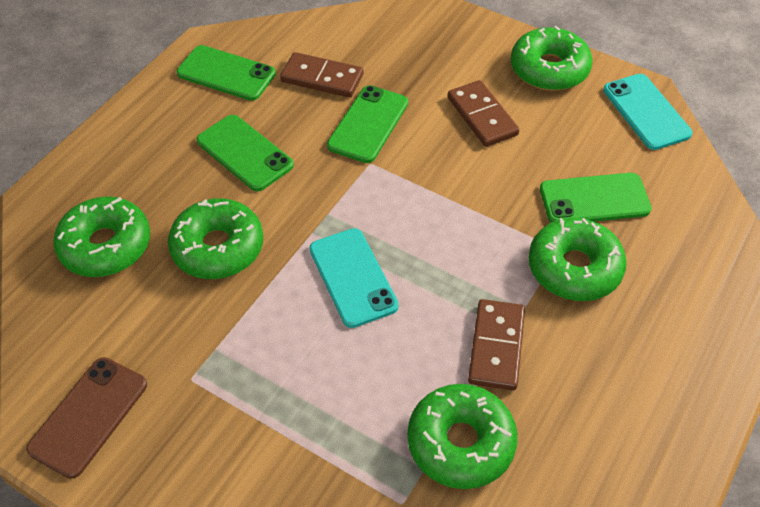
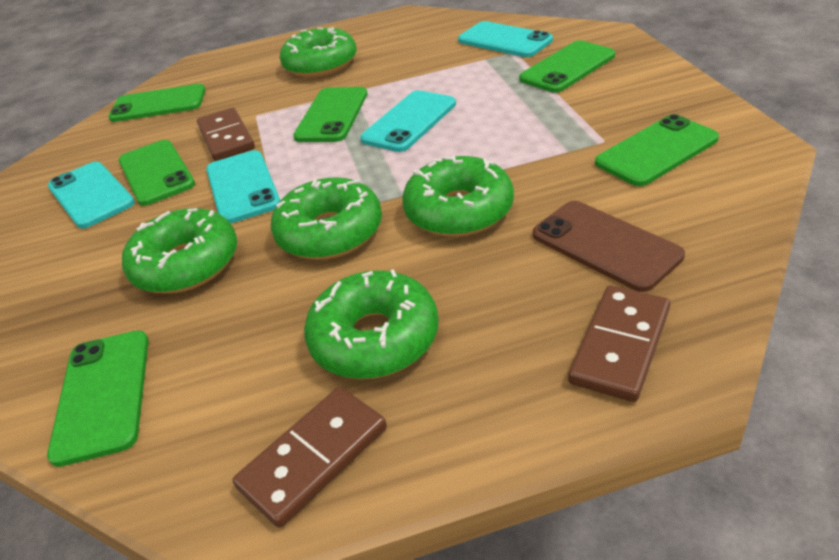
green phone: 4 -> 6
turquoise phone: 2 -> 4

